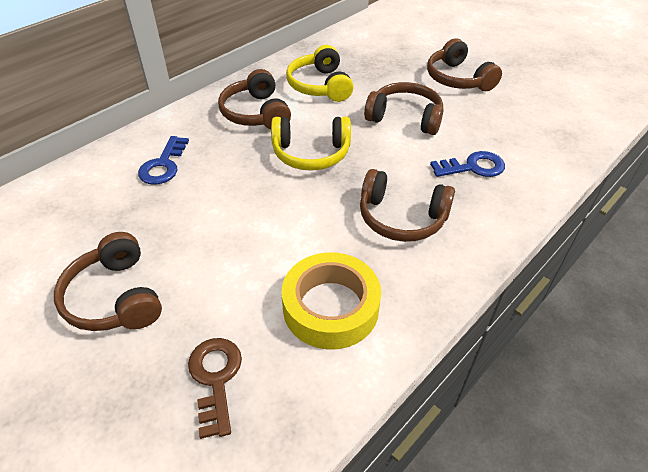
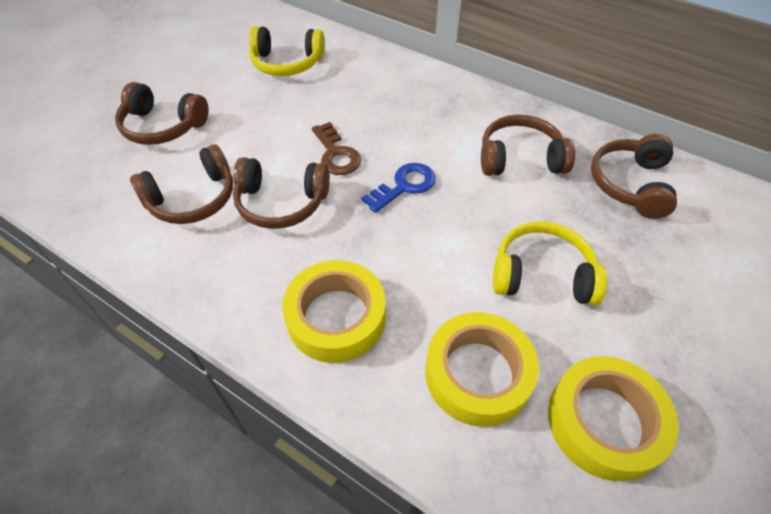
blue key: 2 -> 1
yellow tape: 1 -> 3

